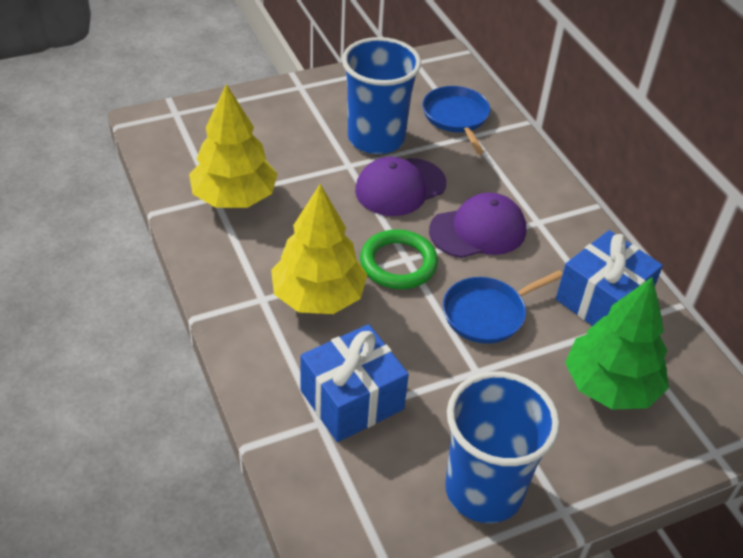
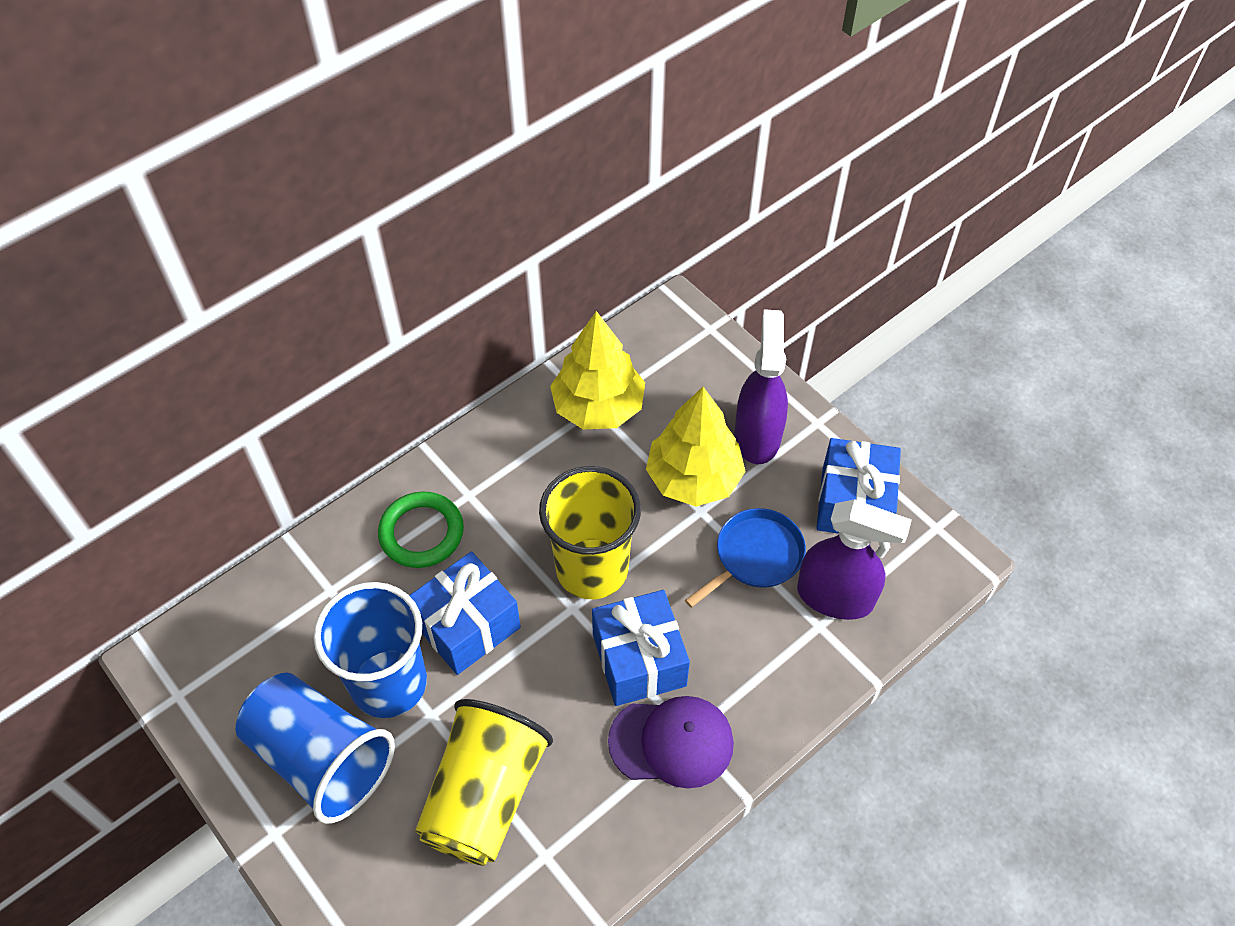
blue gift: 2 -> 3
blue pan: 2 -> 1
green tree: 1 -> 0
purple cap: 2 -> 1
purple spray bottle: 0 -> 2
yellow cup: 0 -> 2

